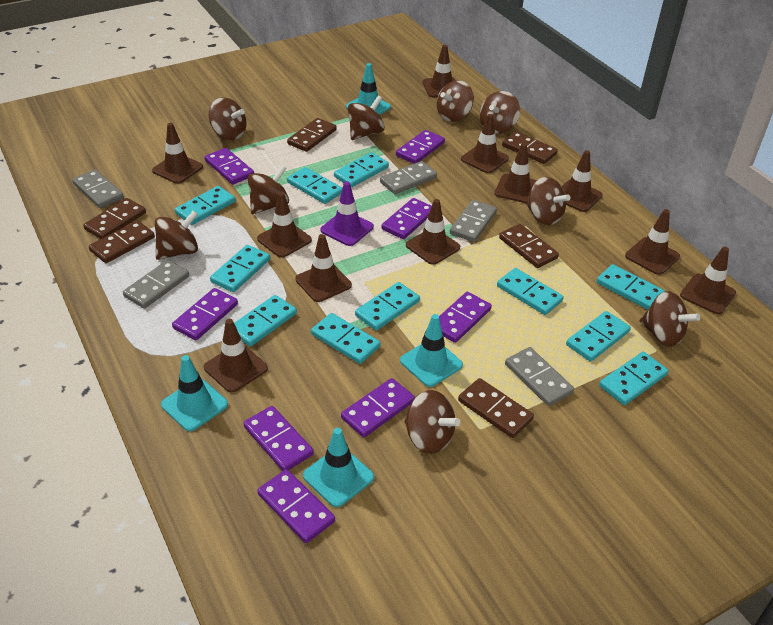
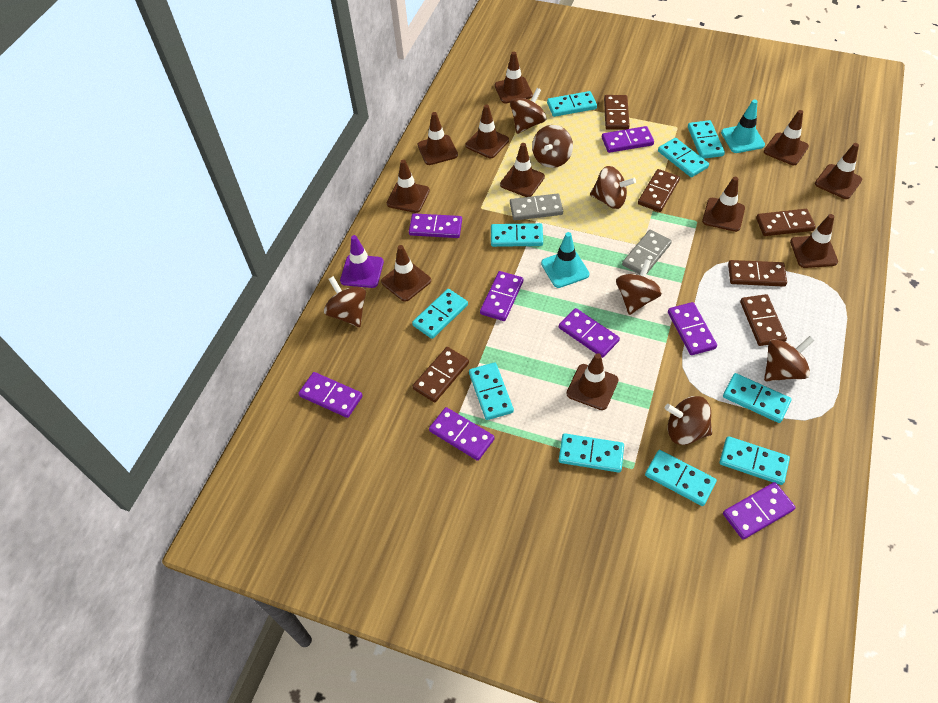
brown spinning top: 9 -> 7
grey domino: 5 -> 2
turquoise domino: 11 -> 10
turquoise traffic cone: 4 -> 2

